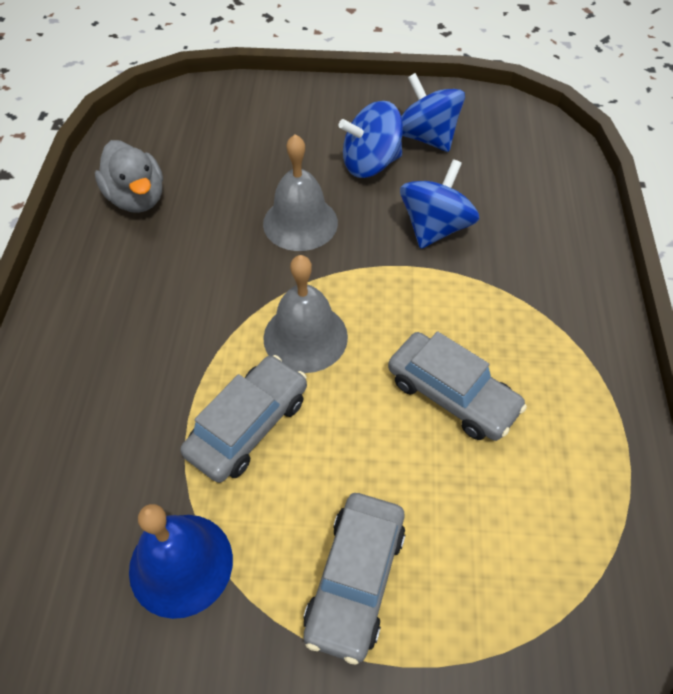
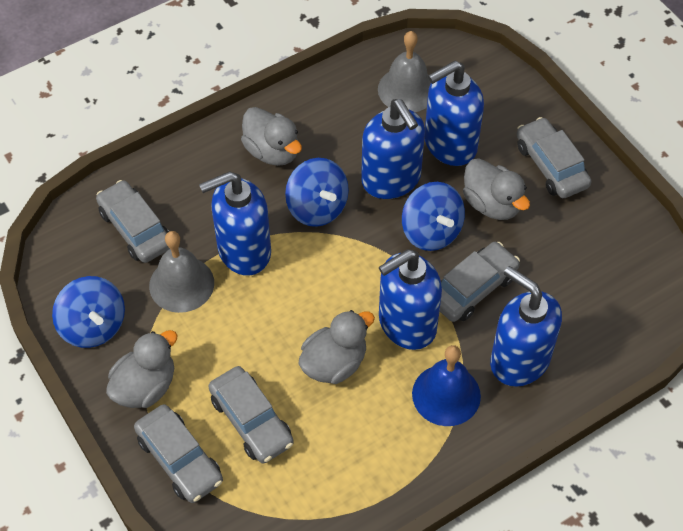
blue soap dispenser: 0 -> 5
grey car: 3 -> 5
grey duck: 1 -> 4

